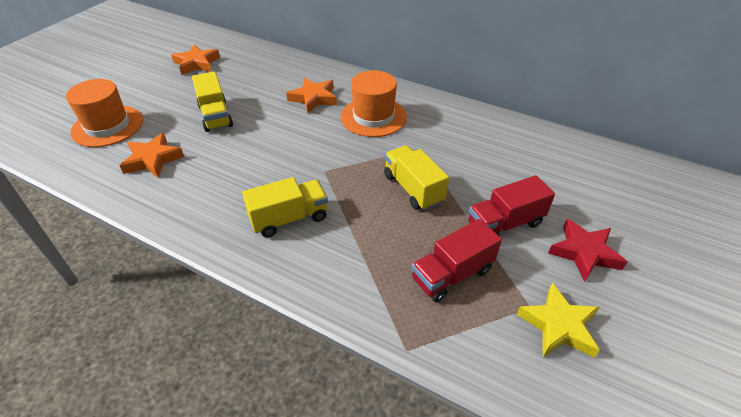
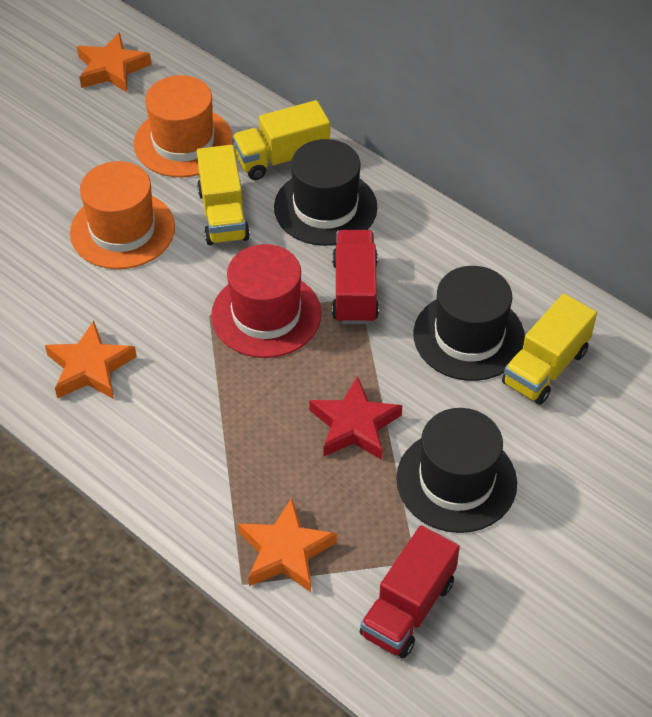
black hat: 0 -> 3
red hat: 0 -> 1
yellow star: 1 -> 0

